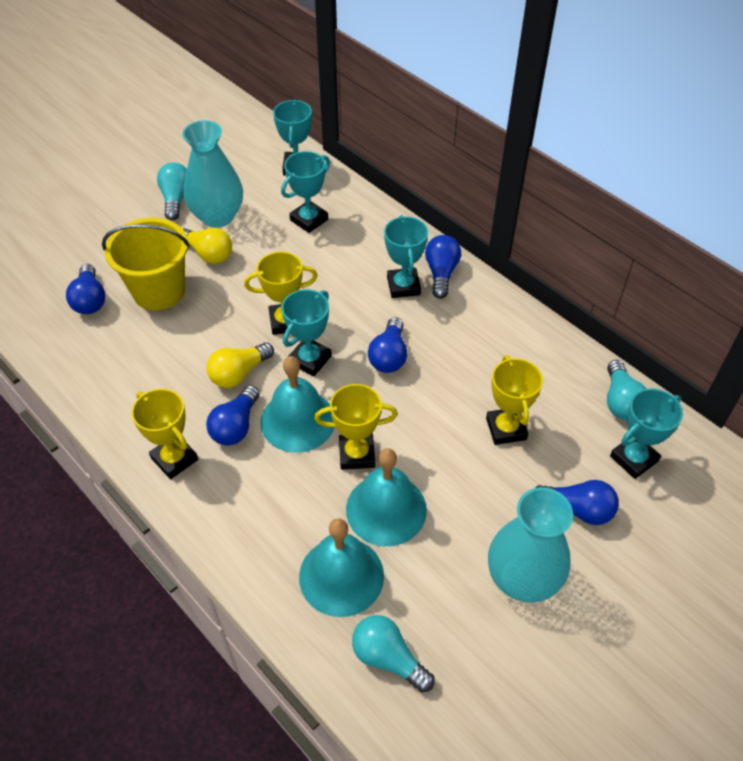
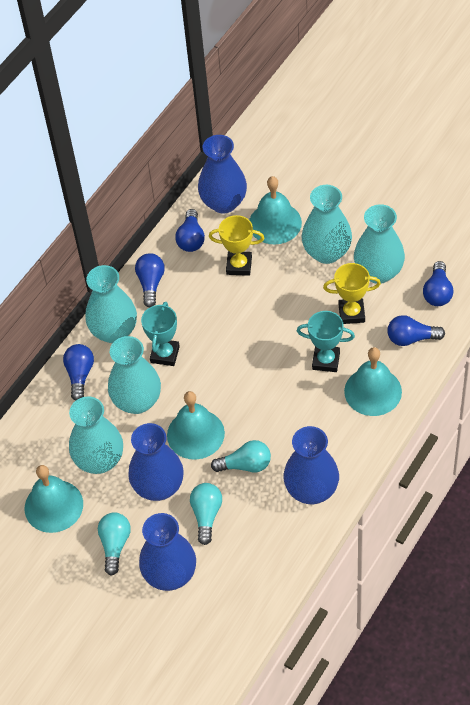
blue vase: 0 -> 4
turquoise bell: 3 -> 4
turquoise trophy: 5 -> 2
turquoise vase: 2 -> 5
yellow bucket: 1 -> 0
yellow light bulb: 2 -> 0
yellow trophy: 4 -> 2

